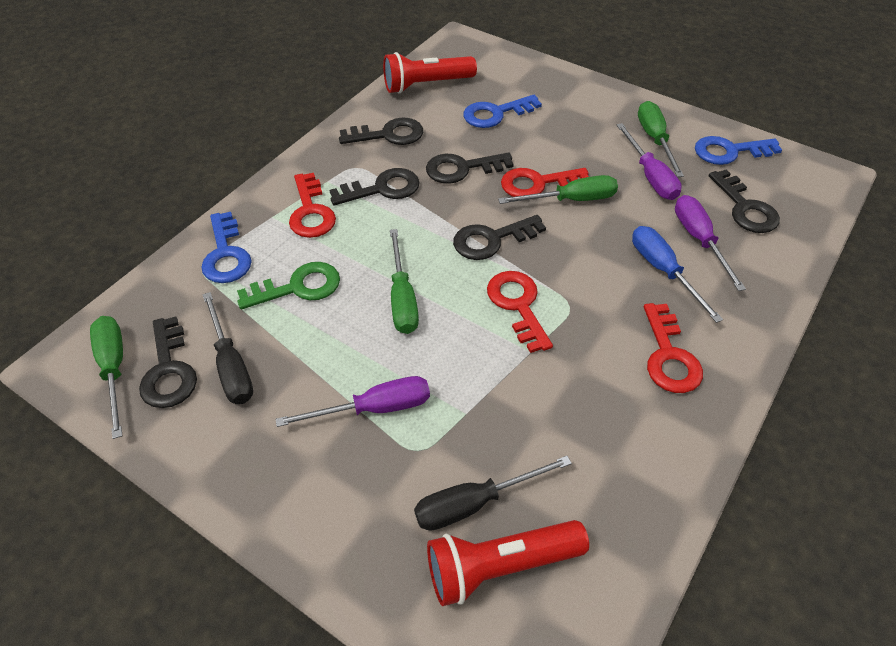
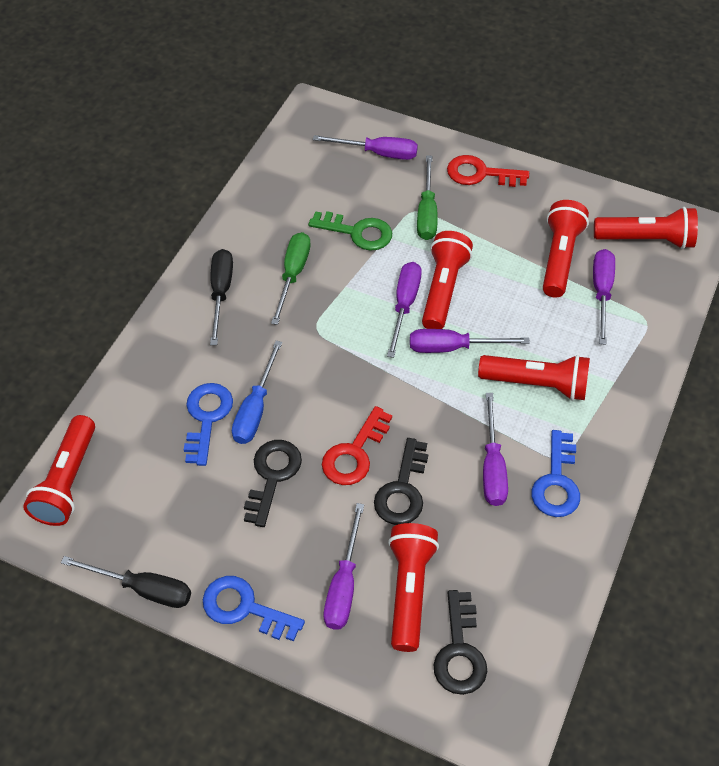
black key: 6 -> 3
green screwdriver: 4 -> 2
purple screwdriver: 3 -> 6
red flashlight: 2 -> 6
red key: 4 -> 2

